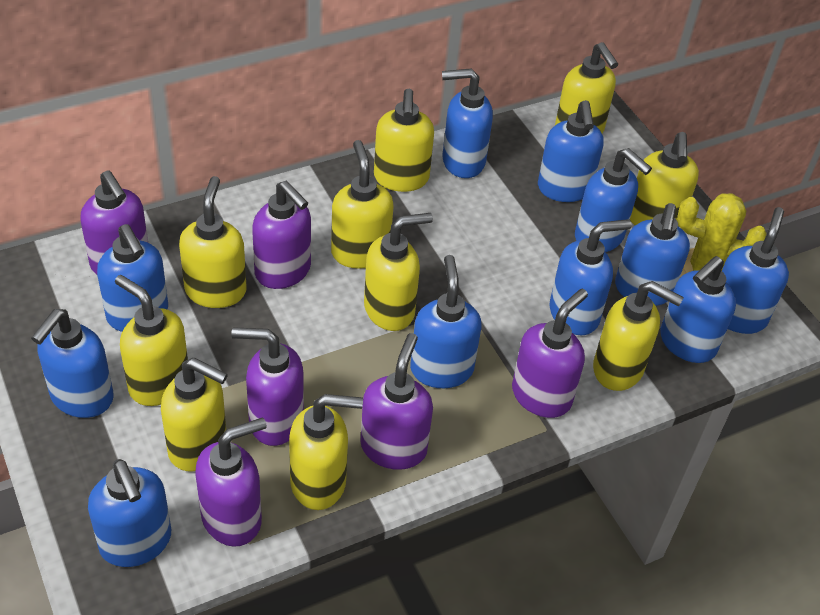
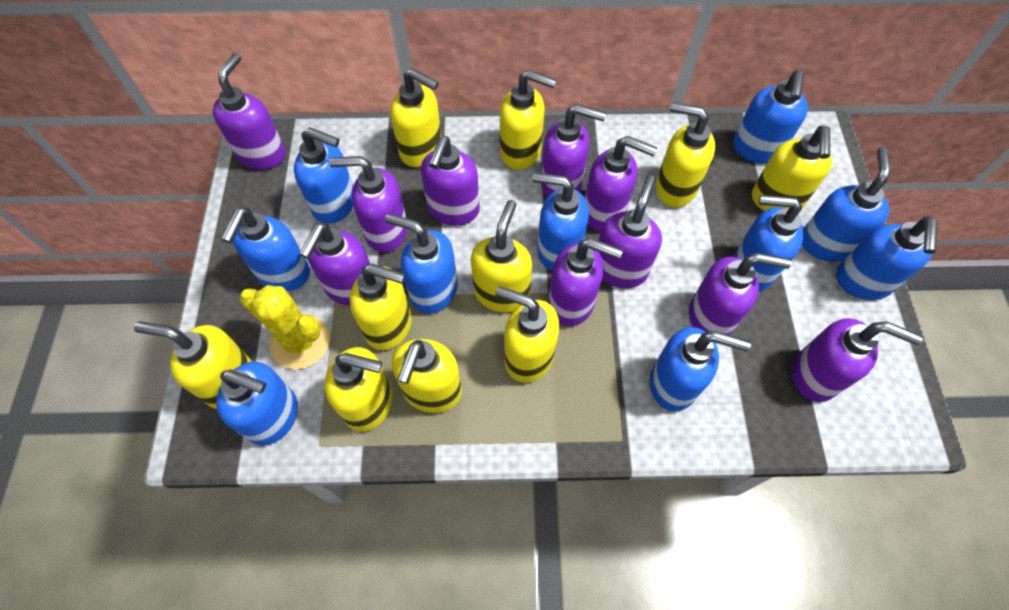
blue soap dispenser: 11 -> 10
purple soap dispenser: 6 -> 10

